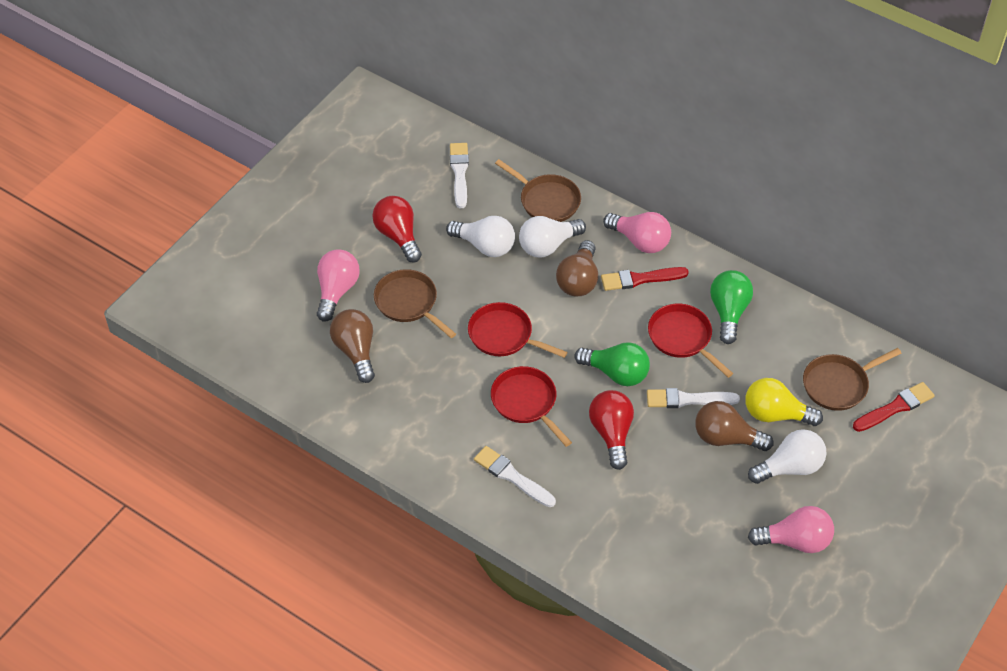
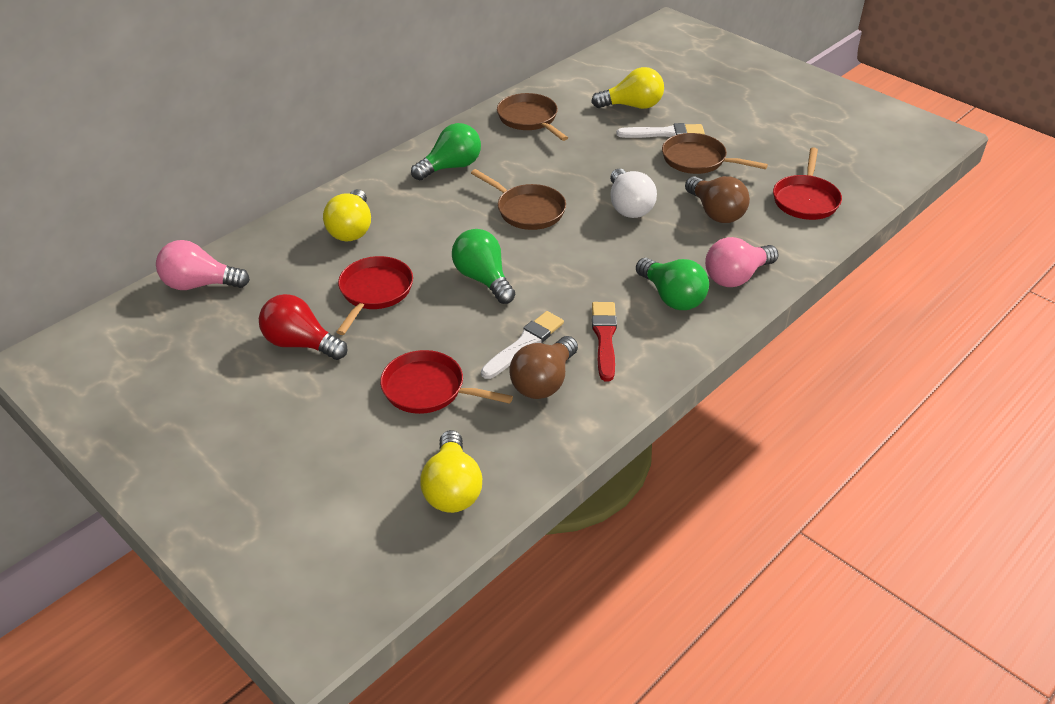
brown light bulb: 3 -> 2
green light bulb: 2 -> 3
pink light bulb: 3 -> 2
red brush: 2 -> 1
red light bulb: 2 -> 1
white brush: 3 -> 2
white light bulb: 3 -> 1
yellow light bulb: 1 -> 3

